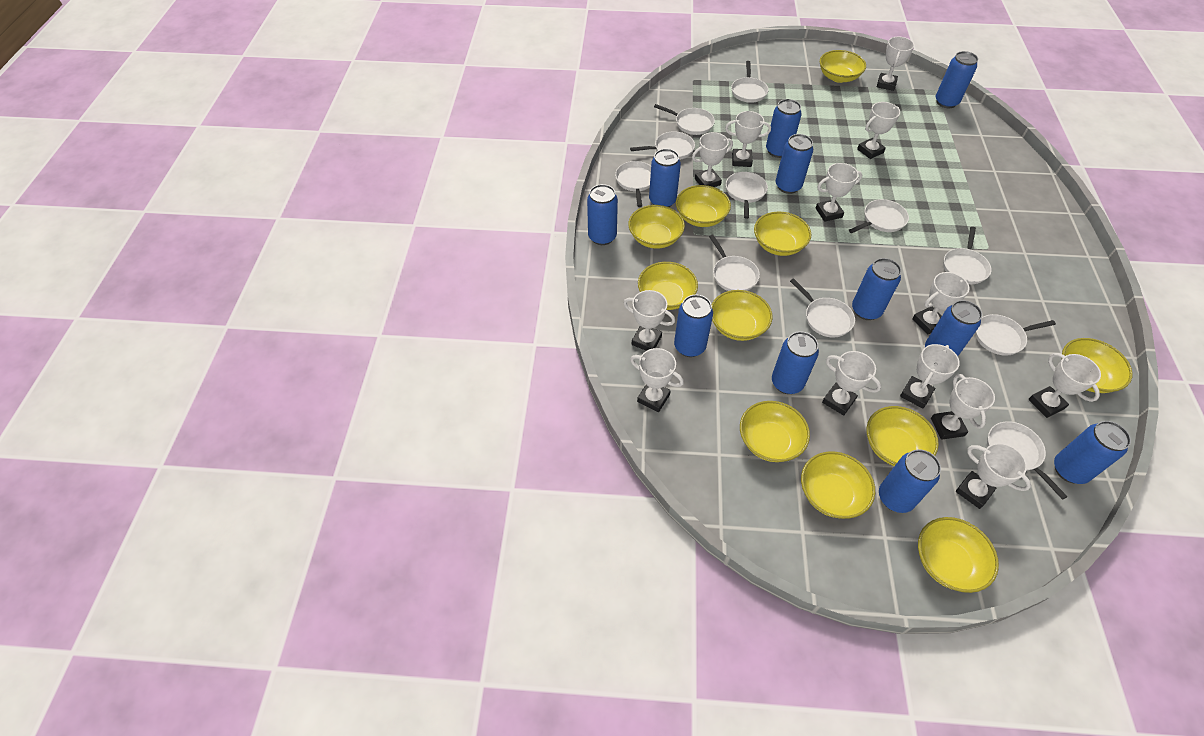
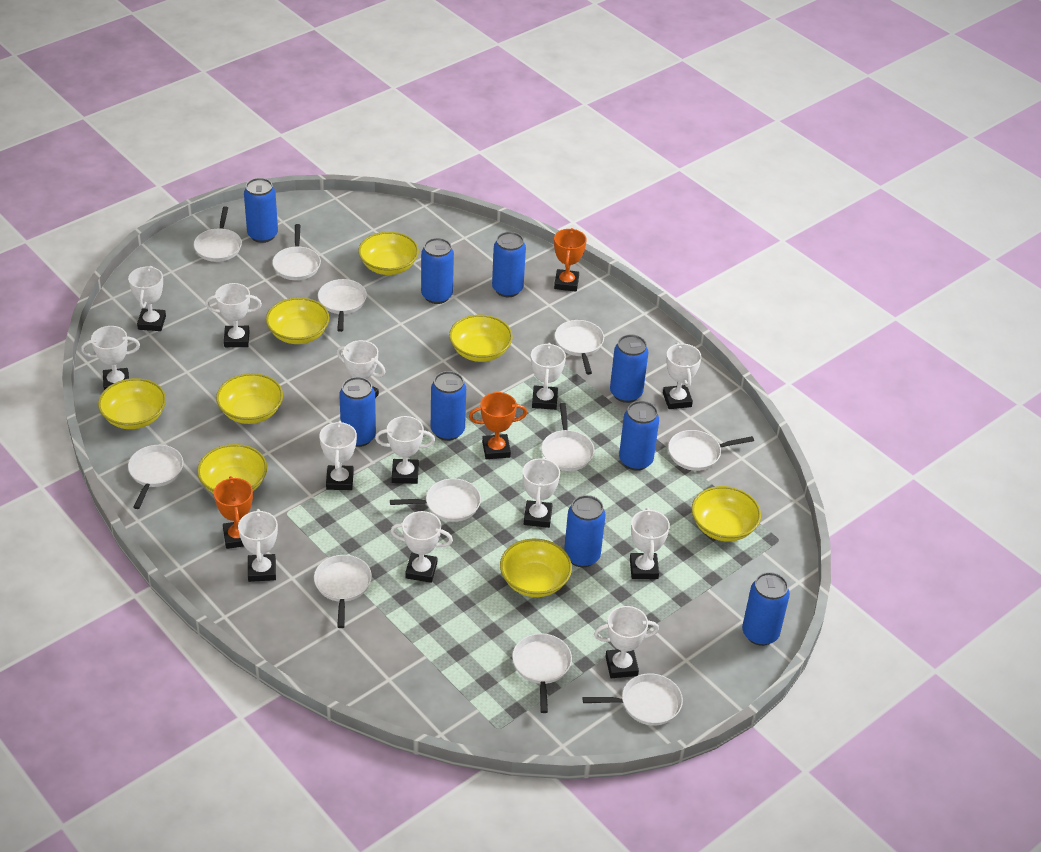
blue can: 11 -> 9
orange trophy: 0 -> 3
yellow bowl: 11 -> 8

